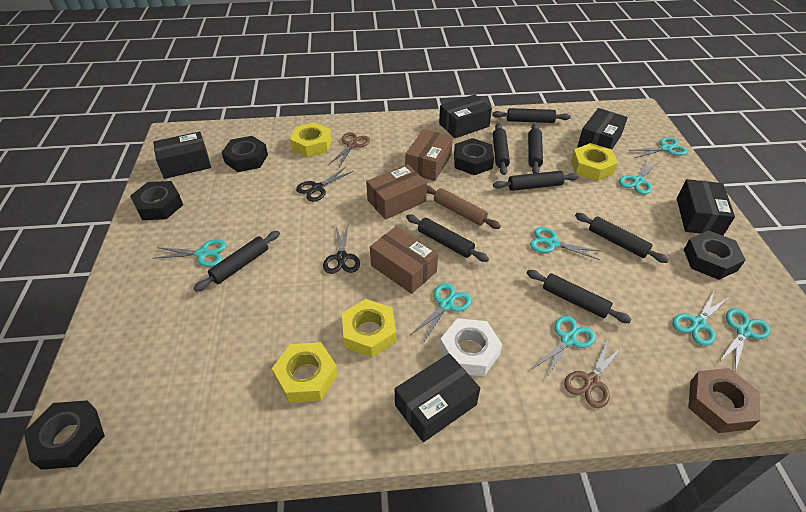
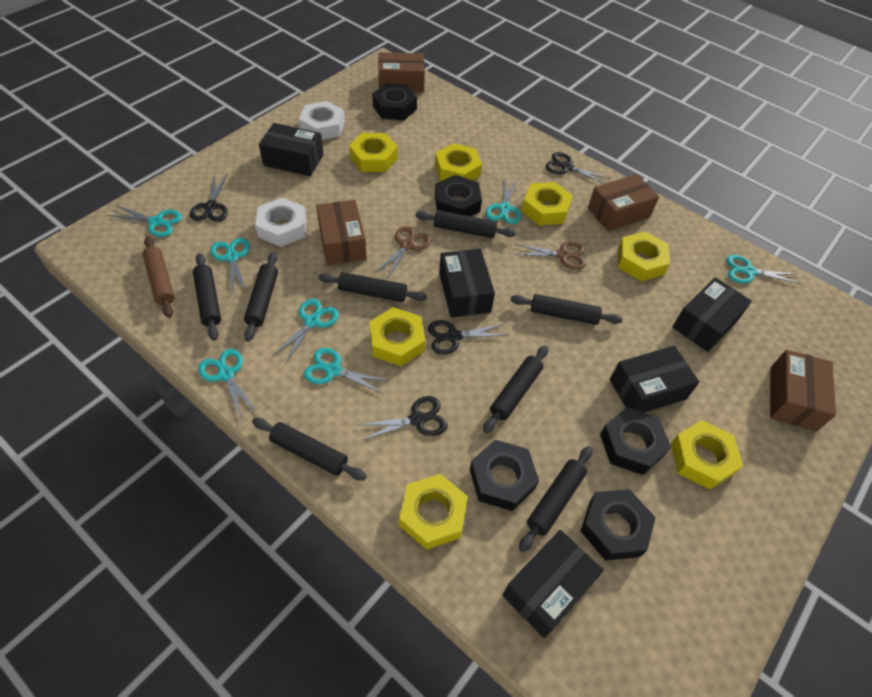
black scissors: 2 -> 4
brown box: 3 -> 4
brown nut: 1 -> 0
turquoise scissors: 8 -> 7
white nut: 1 -> 2
yellow nut: 4 -> 7

